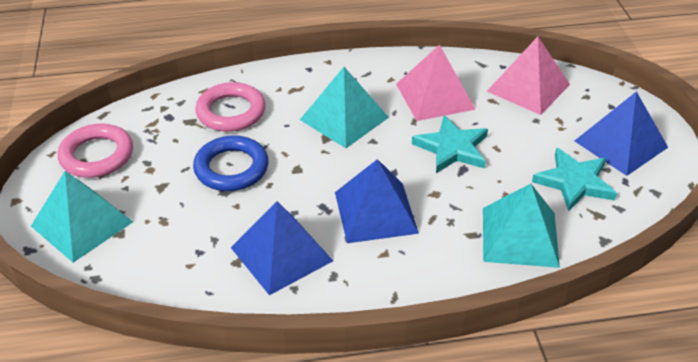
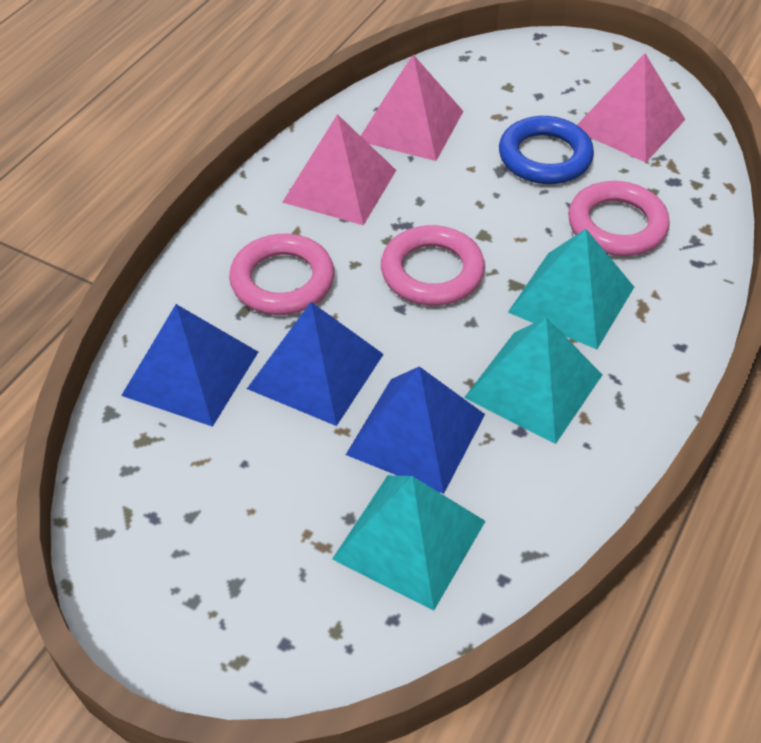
pink pyramid: 2 -> 3
pink ring: 2 -> 3
turquoise star: 2 -> 0

